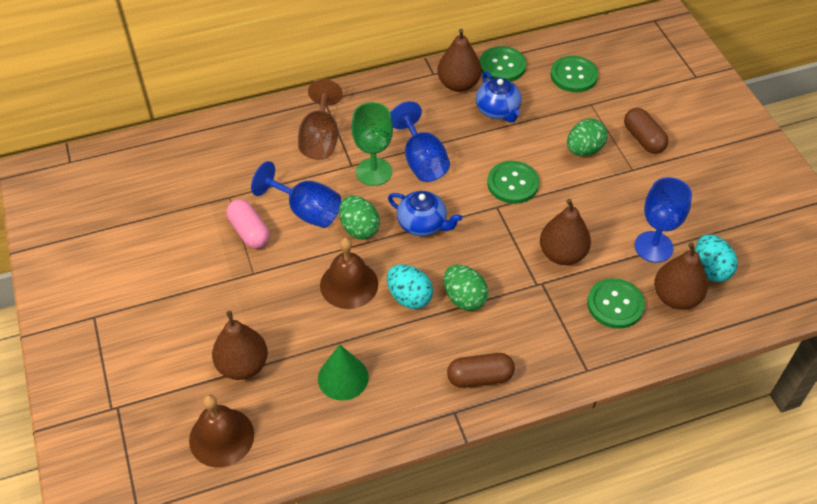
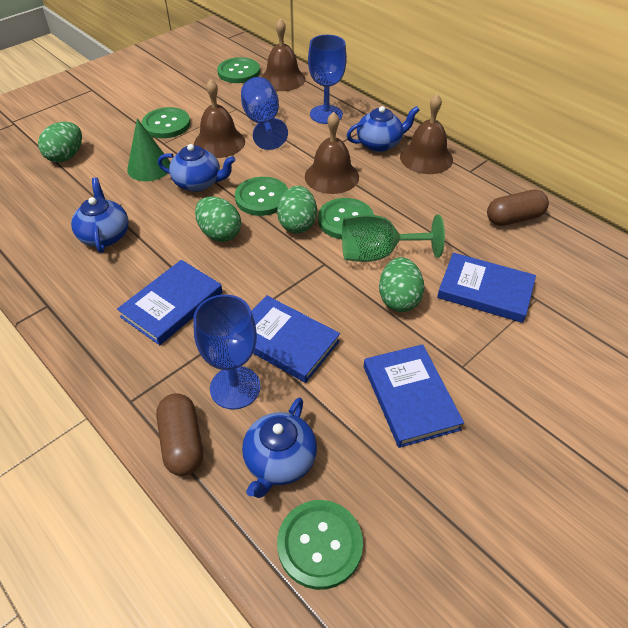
blue book: 0 -> 4
blue teapot: 2 -> 4
brown bell: 2 -> 4
brown goblet: 1 -> 0
brown pear: 4 -> 0
green button: 4 -> 5
green egg: 3 -> 4
pink capsule: 1 -> 0
turquoise egg: 2 -> 0

